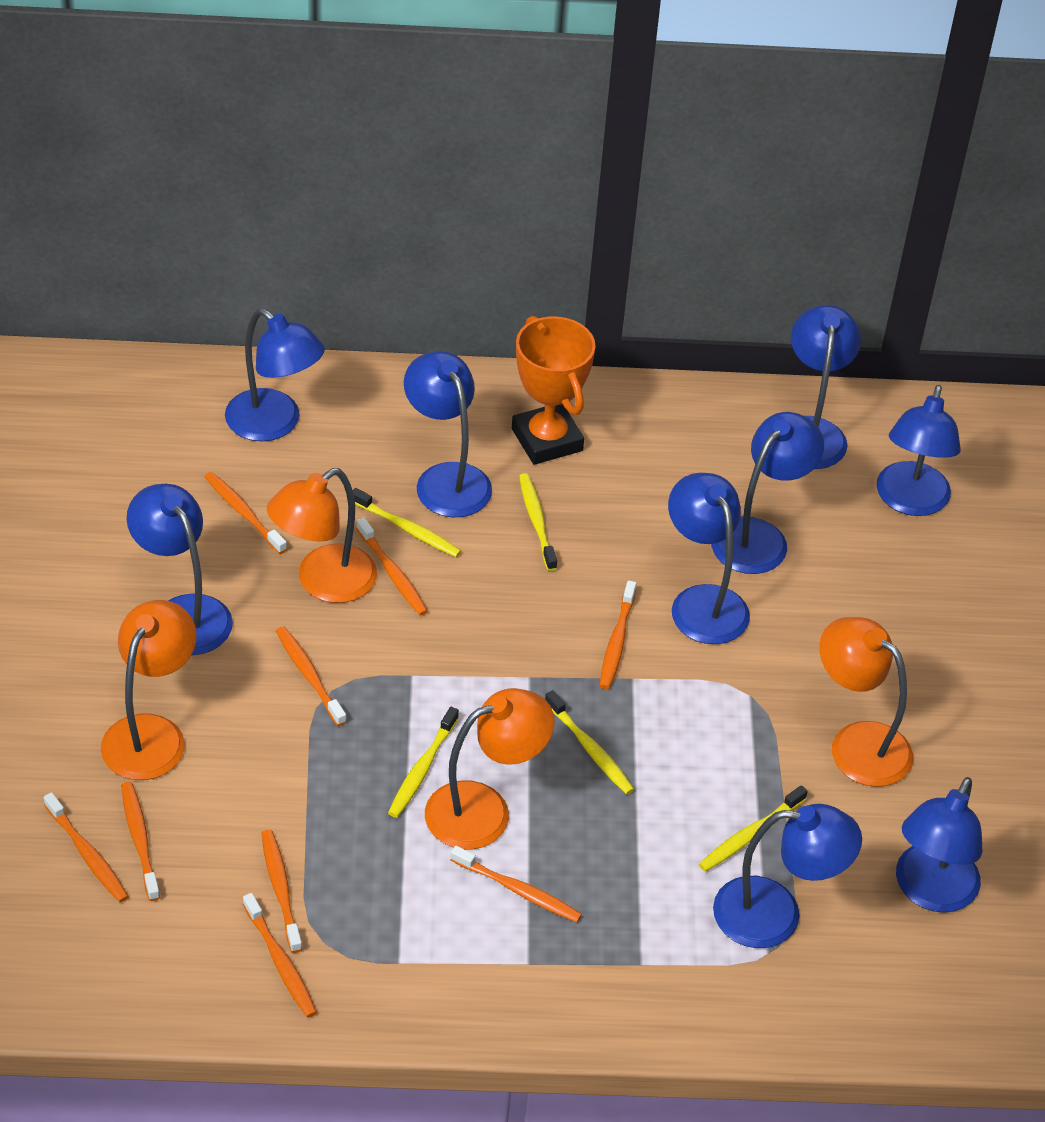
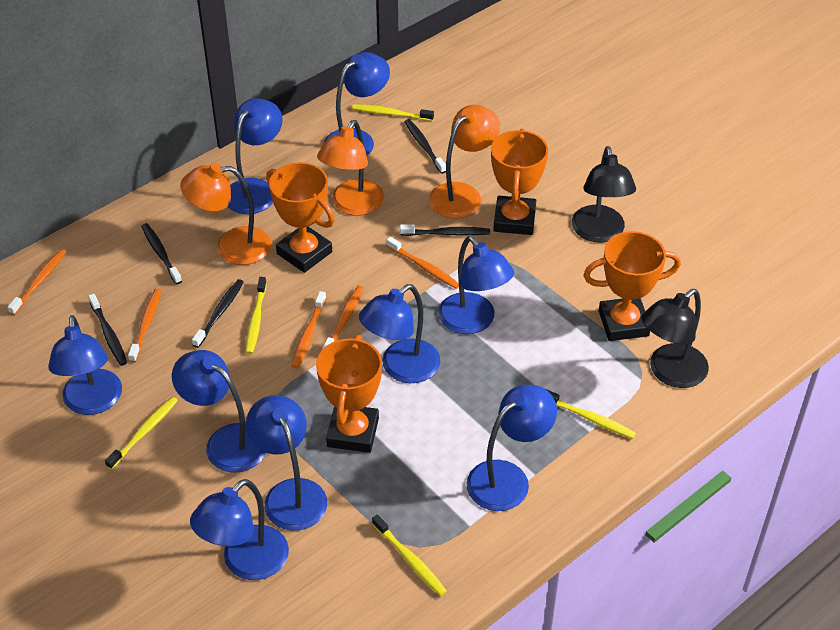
black lamp: 0 -> 2
black toothbrush: 0 -> 5
orange lamp: 4 -> 3
orange toothbrush: 9 -> 5
orange trophy: 1 -> 4

